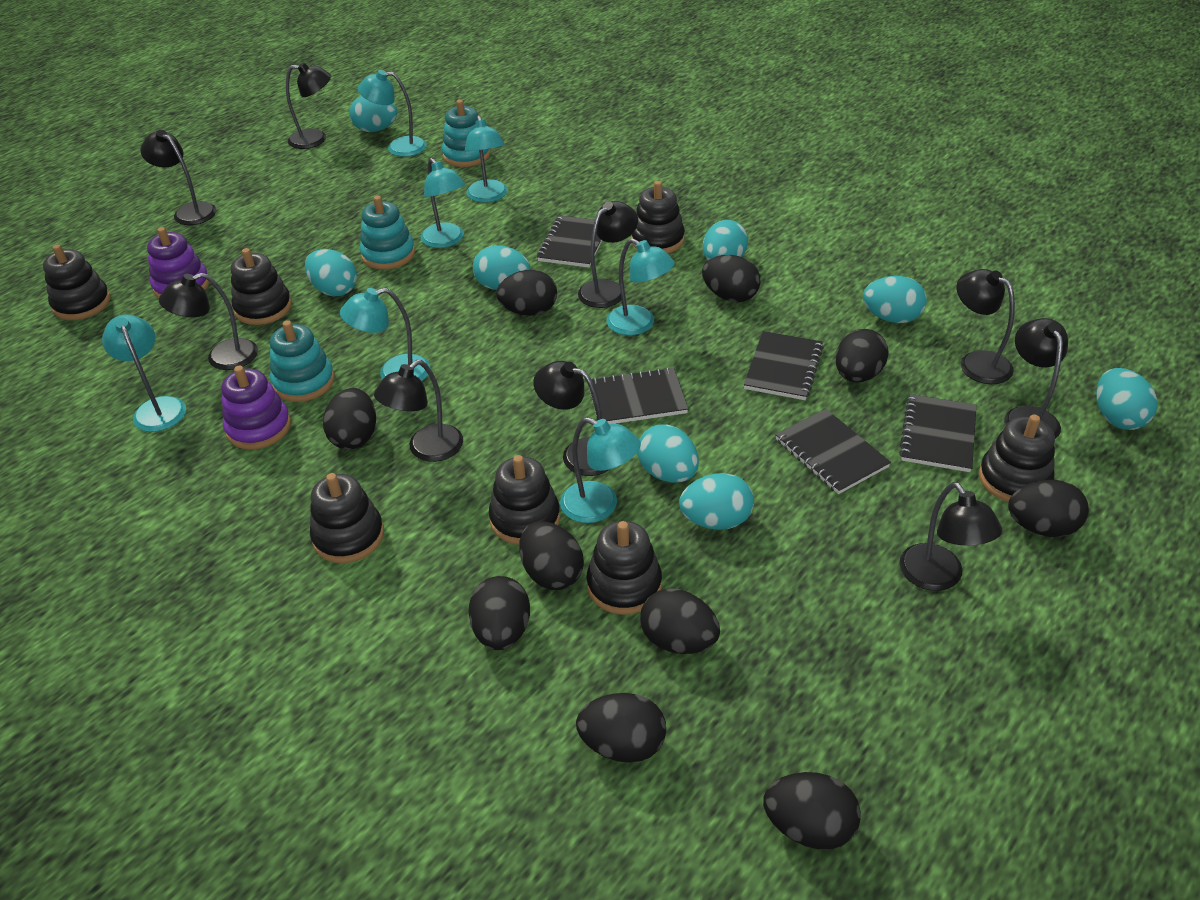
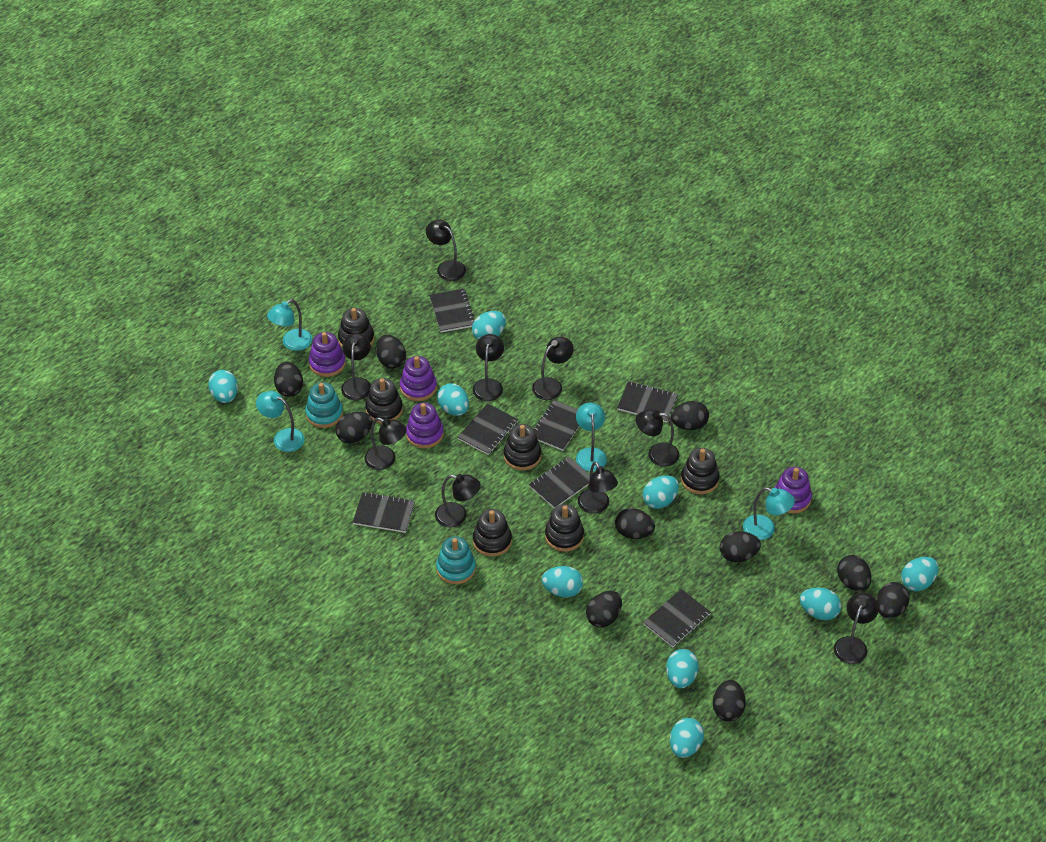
black notebook: 5 -> 7
black stacking toy: 7 -> 6
purple stacking toy: 2 -> 4
turquoise egg: 8 -> 9
turquoise lamp: 7 -> 4
turquoise stacking toy: 3 -> 2

